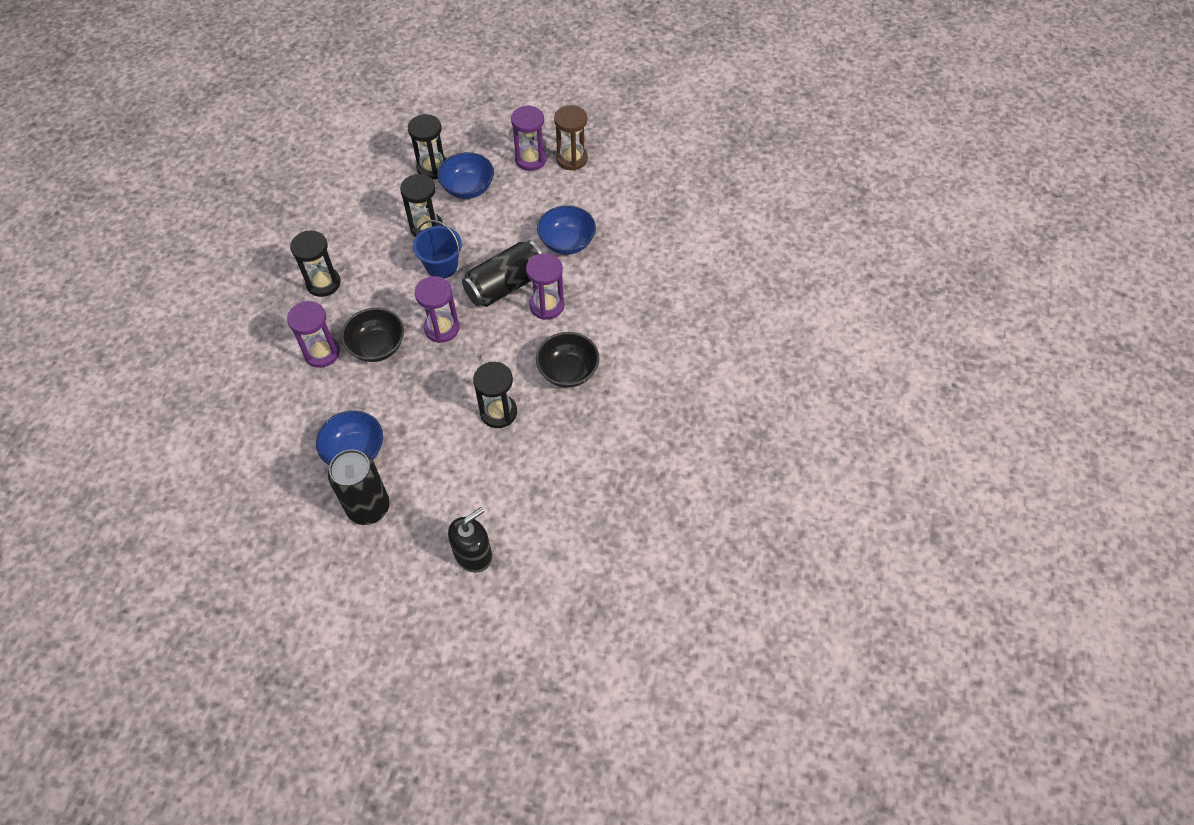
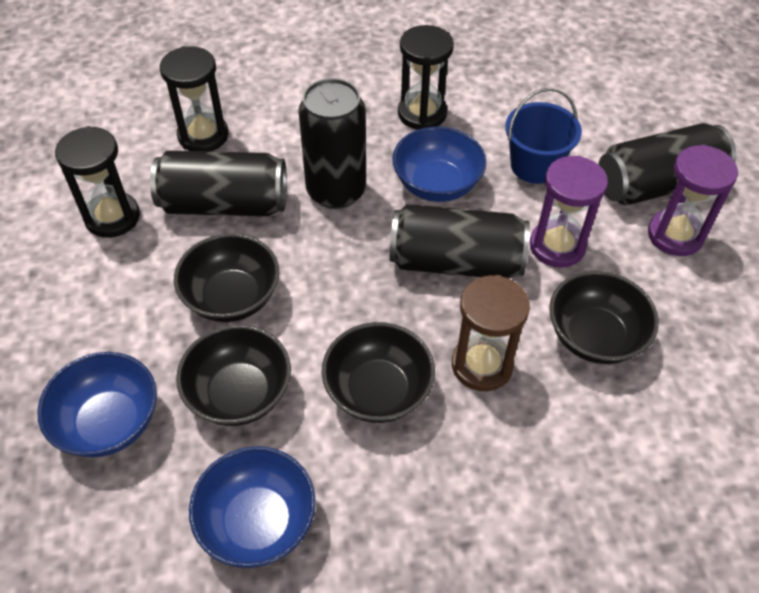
black bowl: 2 -> 4
black can: 2 -> 4
black hourglass: 4 -> 3
black soap dispenser: 1 -> 0
purple hourglass: 4 -> 2

